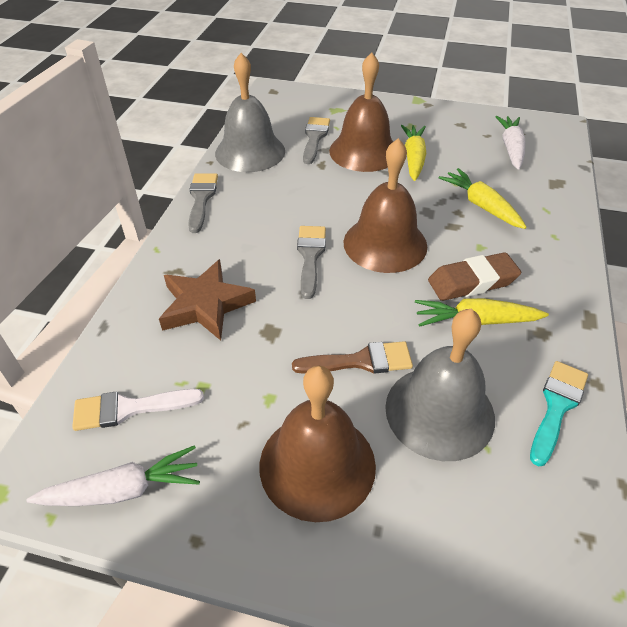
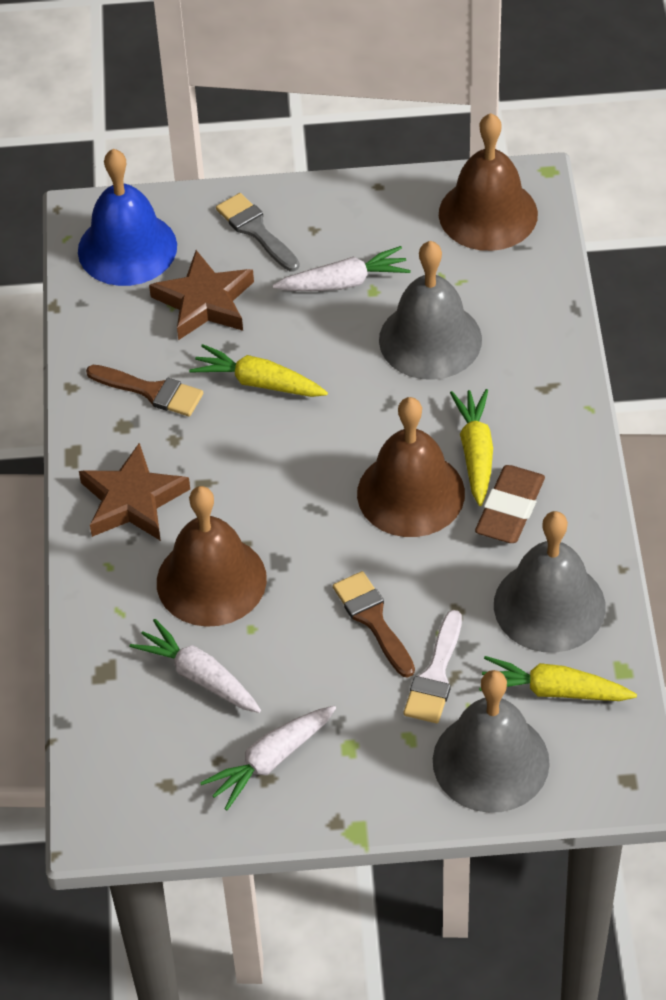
blue bell: 0 -> 1
brown brush: 1 -> 2
brown star: 1 -> 2
grey bell: 2 -> 3
grey brush: 3 -> 1
turquoise brush: 1 -> 0
white carrot: 2 -> 3

